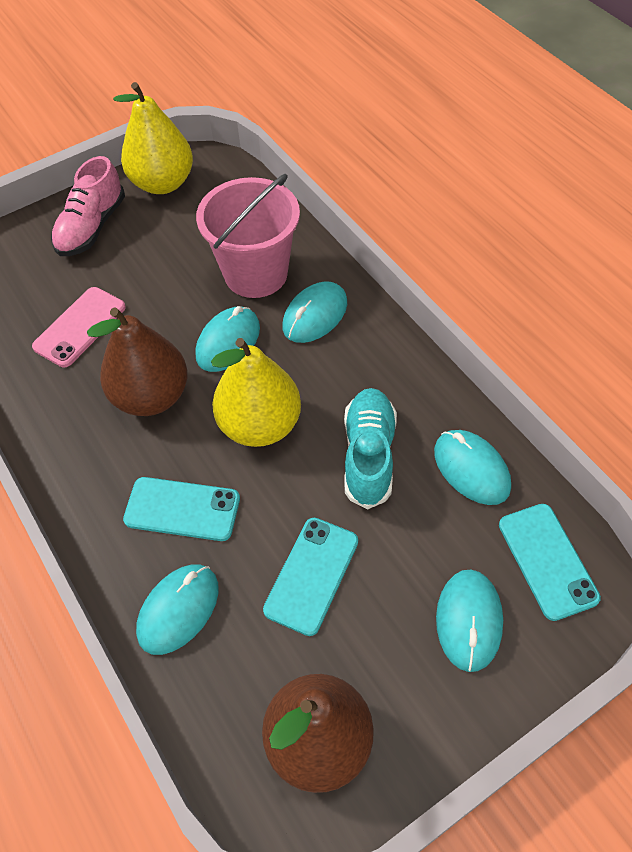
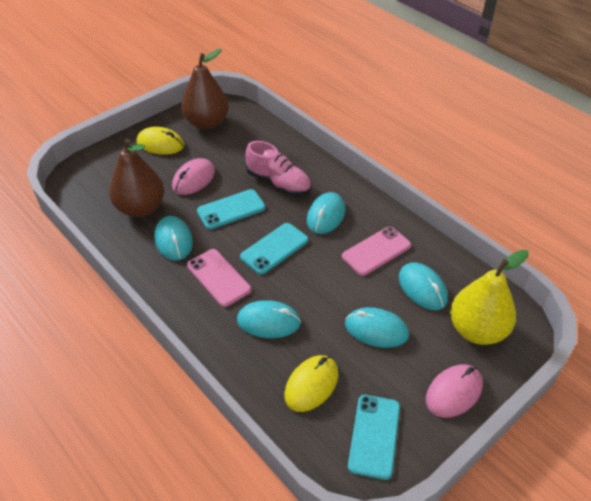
pink bucket: 1 -> 0
pink mouse: 0 -> 2
pink phone: 1 -> 2
turquoise shoe: 1 -> 0
yellow mouse: 0 -> 2
yellow pear: 2 -> 1

